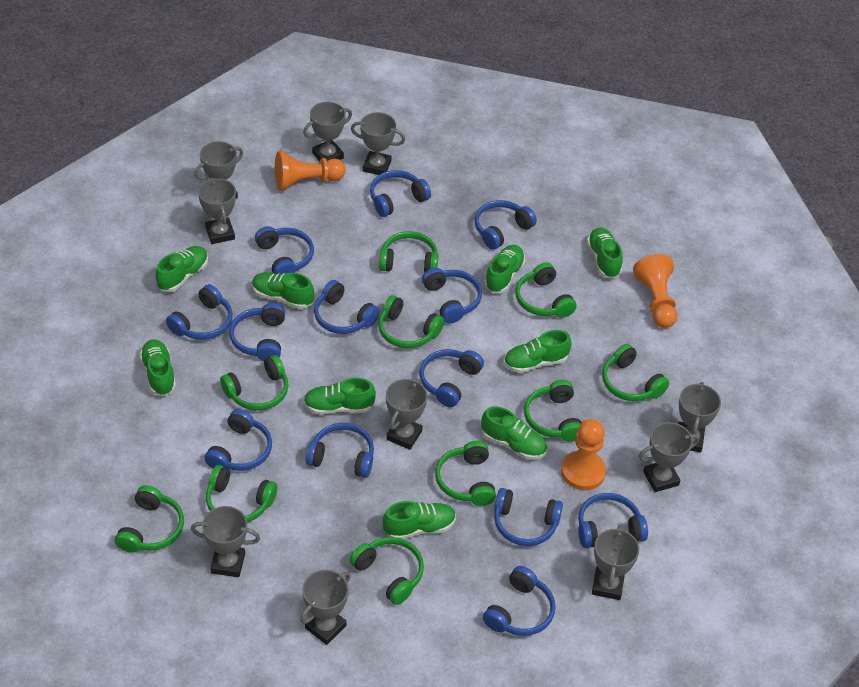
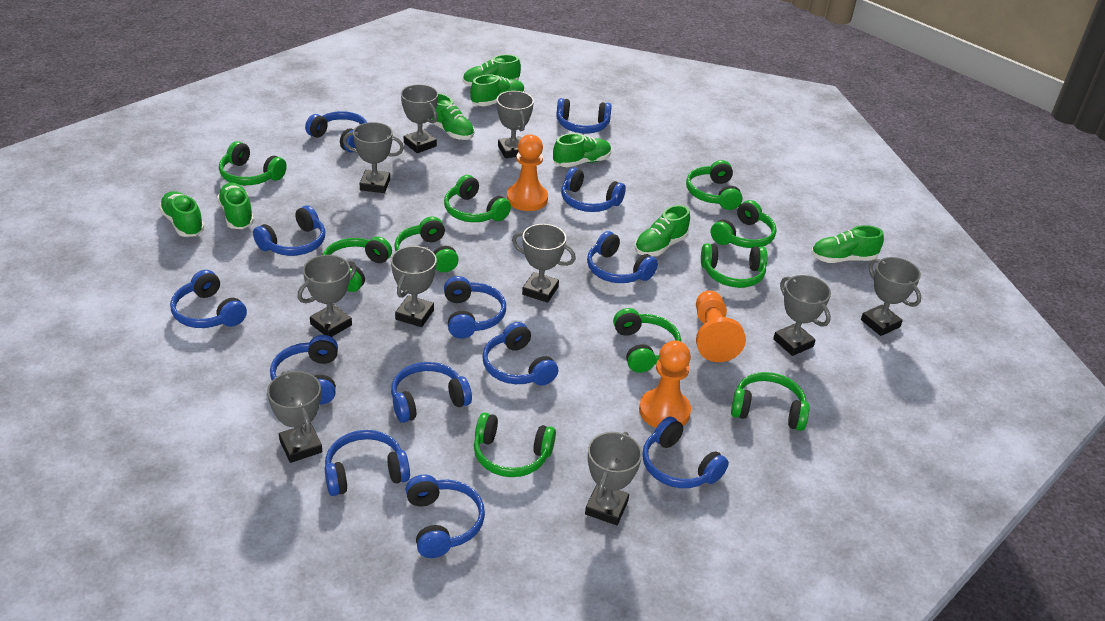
green shoe: 9 -> 8

